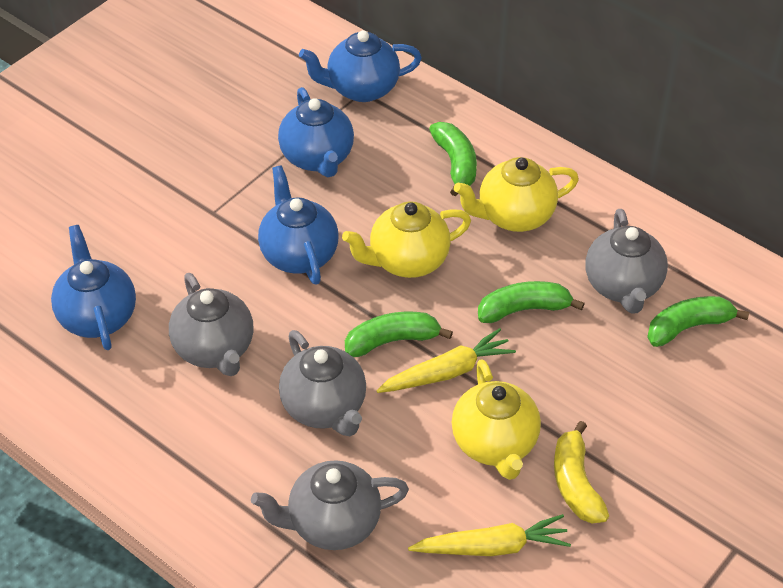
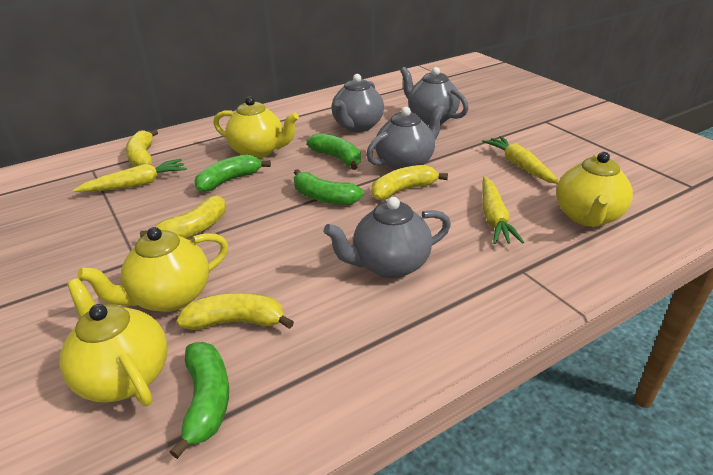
blue teapot: 4 -> 0
yellow banana: 1 -> 4
yellow carrot: 2 -> 3
yellow teapot: 3 -> 4

